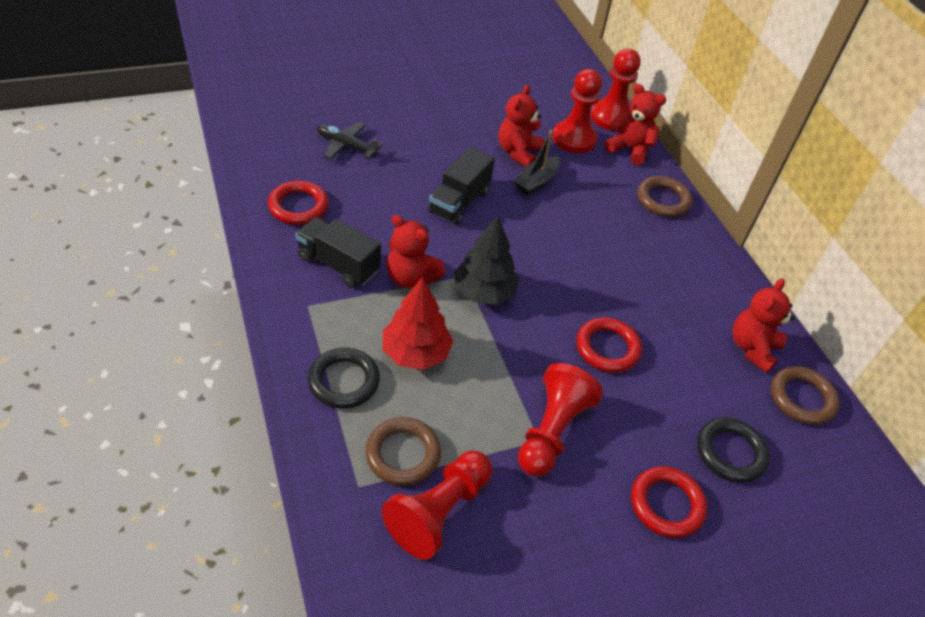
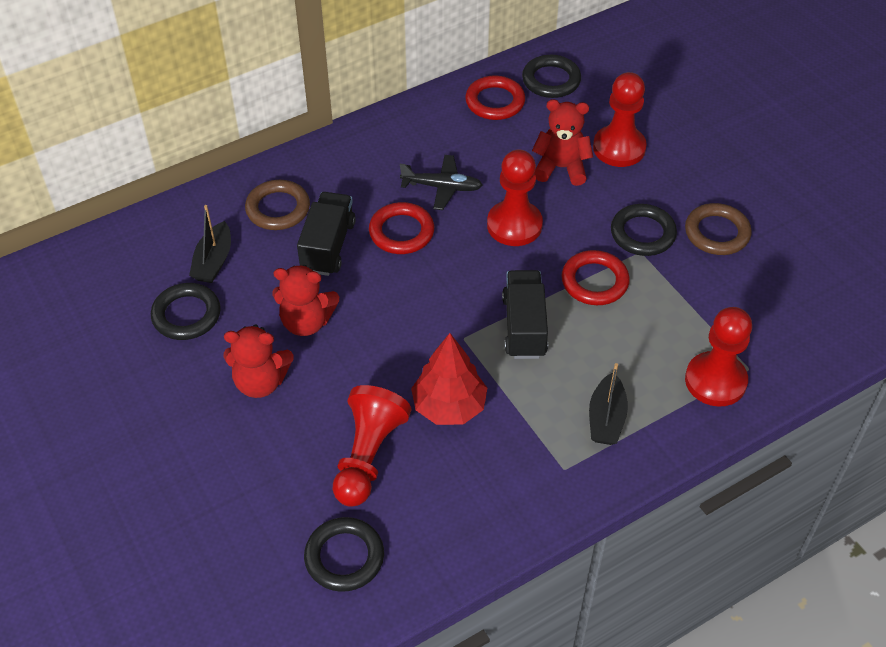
black boat: 1 -> 2
black ring: 2 -> 4
black tree: 1 -> 0
brown ring: 3 -> 2
red teddy bear: 4 -> 3

